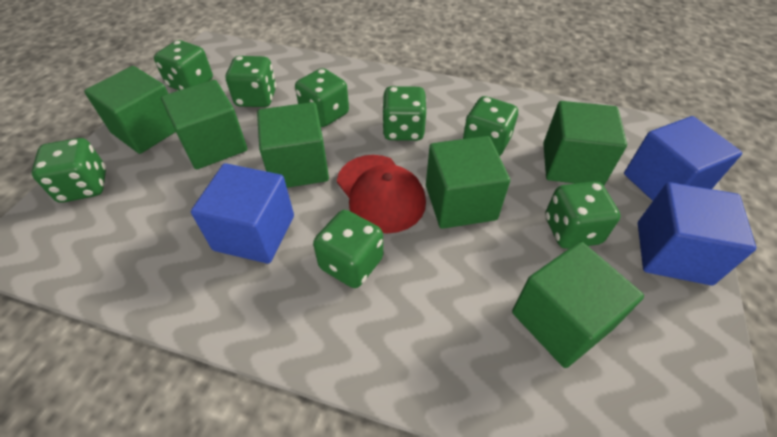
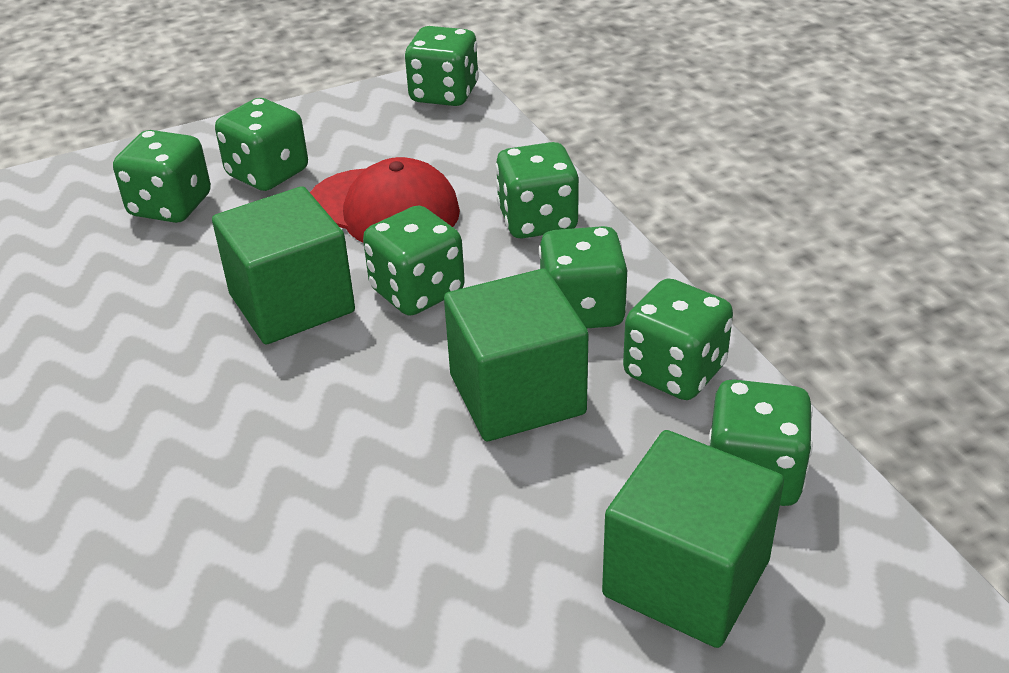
blue cube: 3 -> 0
green cube: 6 -> 3

